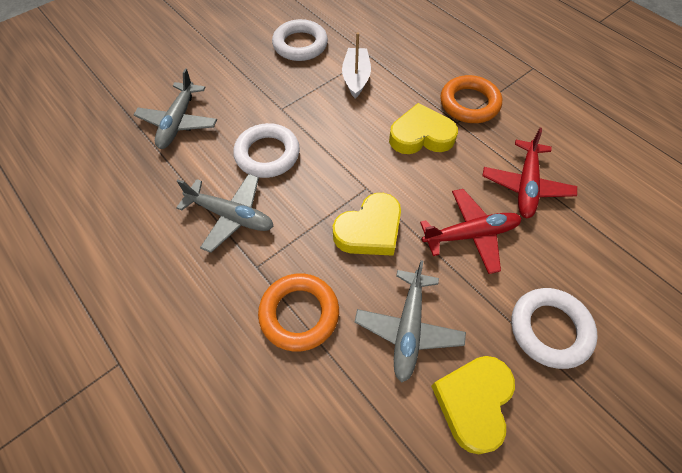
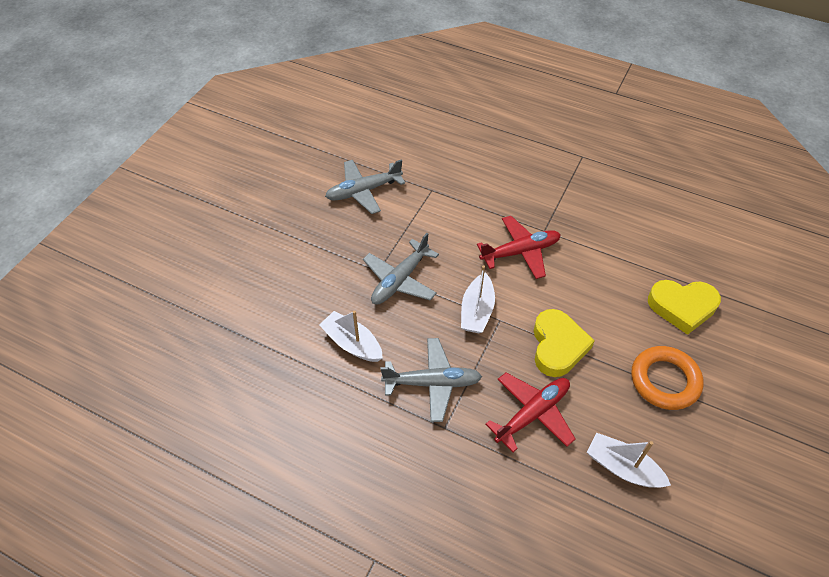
orange ring: 2 -> 1
white boat: 1 -> 3
white ring: 3 -> 0
yellow heart: 3 -> 2

